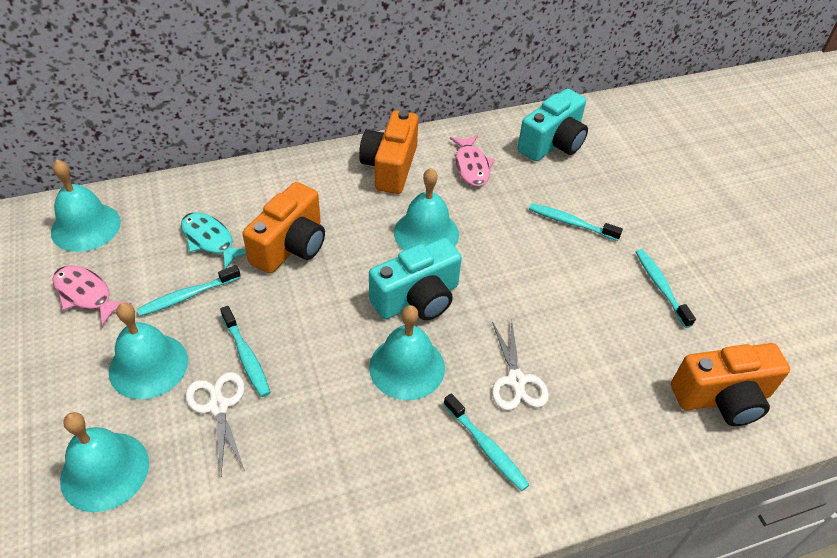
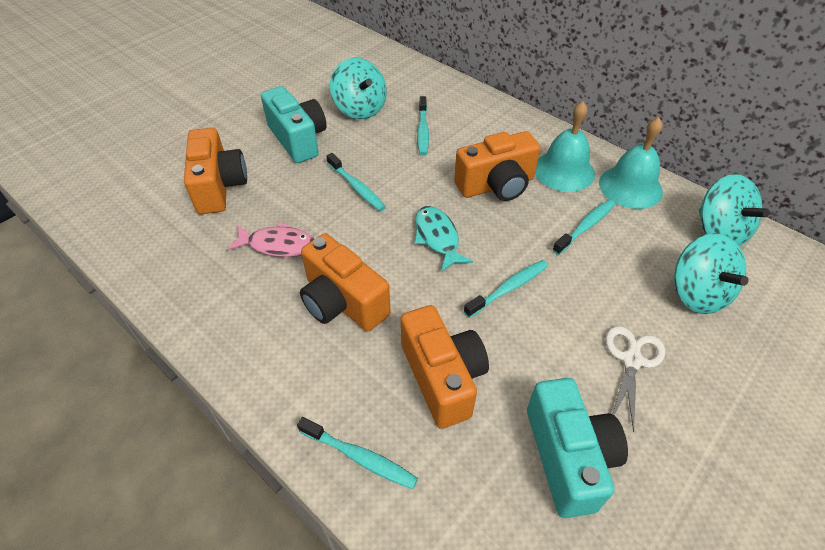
orange camera: 3 -> 4
pink fish: 2 -> 1
turquoise bell: 5 -> 2
turquoise spinning top: 0 -> 3
white scissors: 2 -> 1

